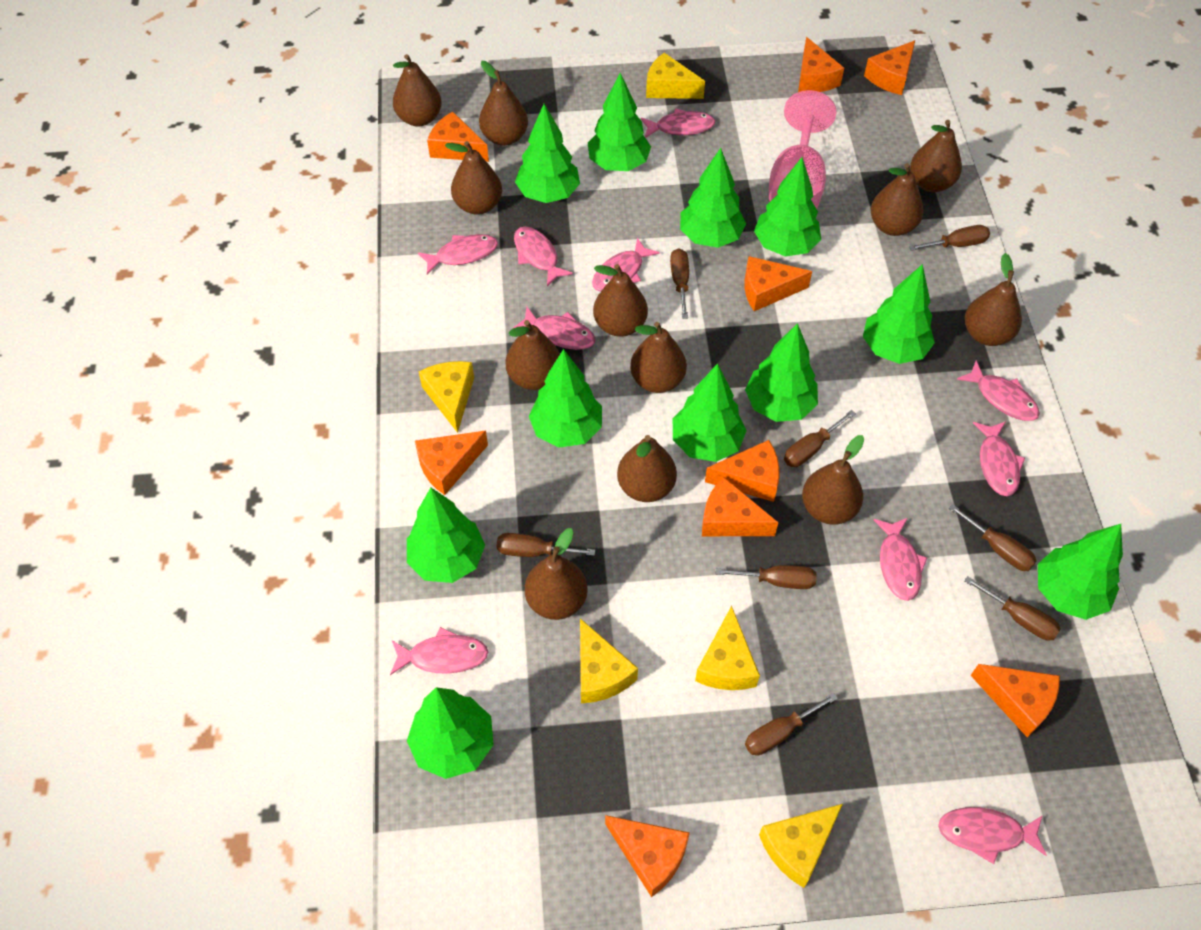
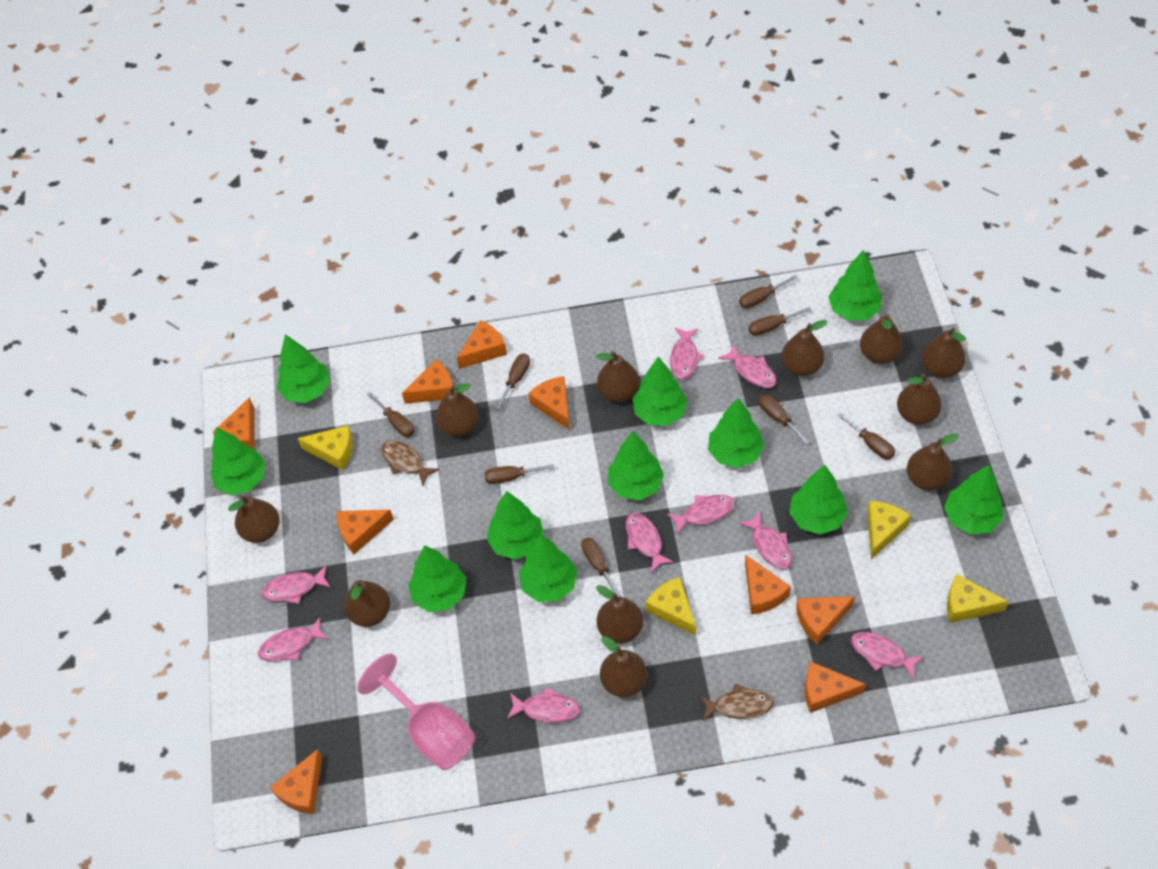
brown fish: 0 -> 2
brown pear: 12 -> 11
pink fish: 10 -> 9
yellow cheese: 5 -> 4

